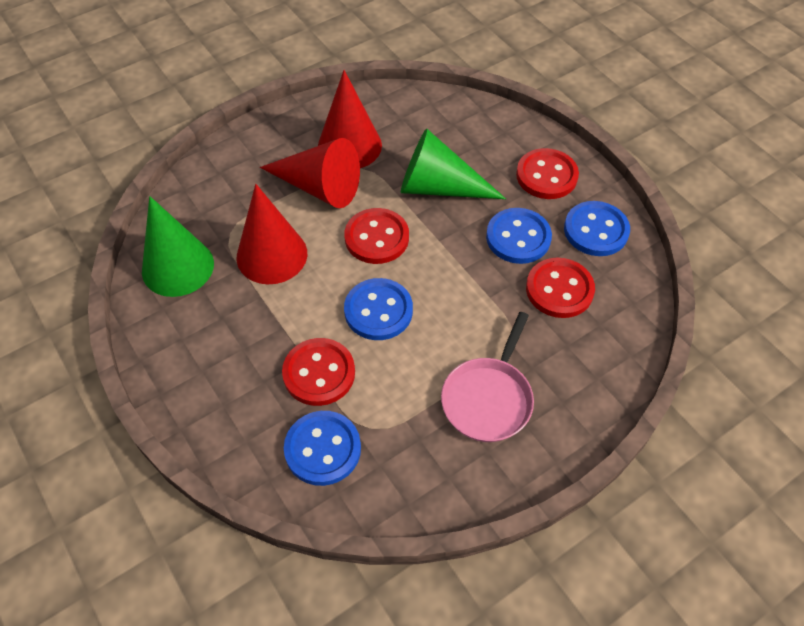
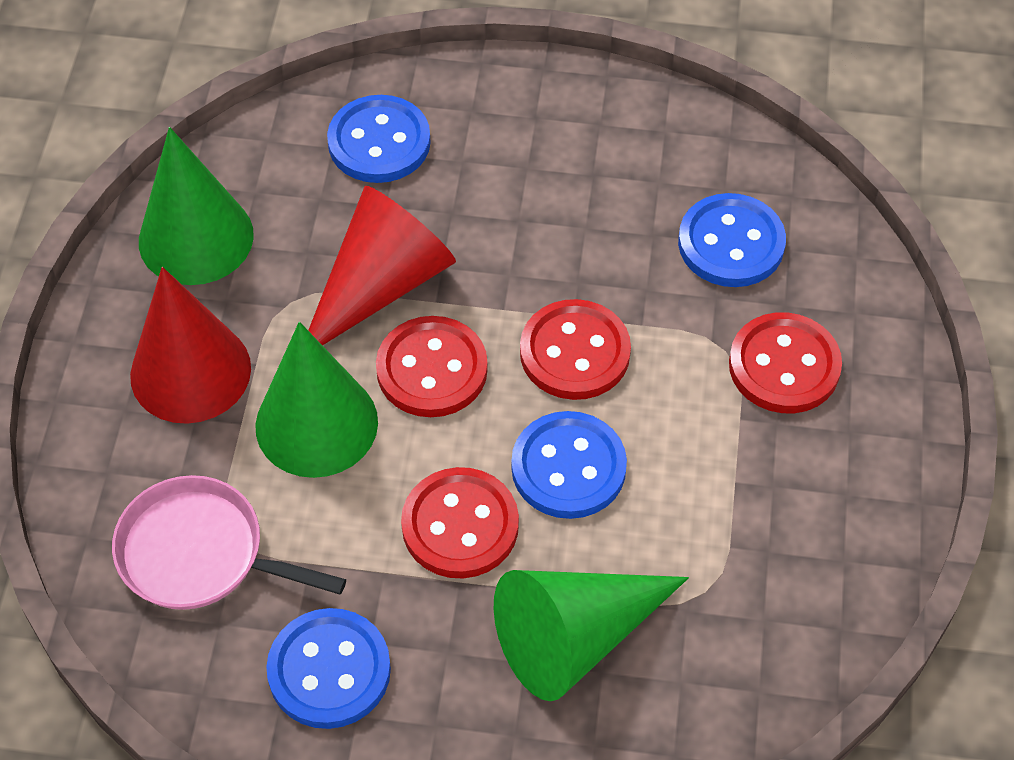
green cone: 2 -> 3
red cone: 3 -> 2

